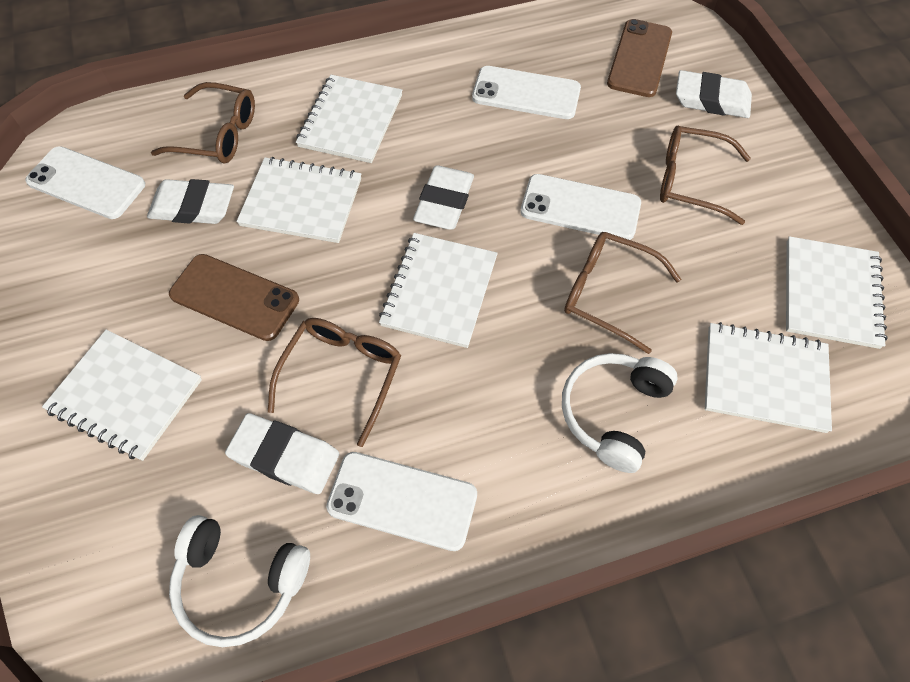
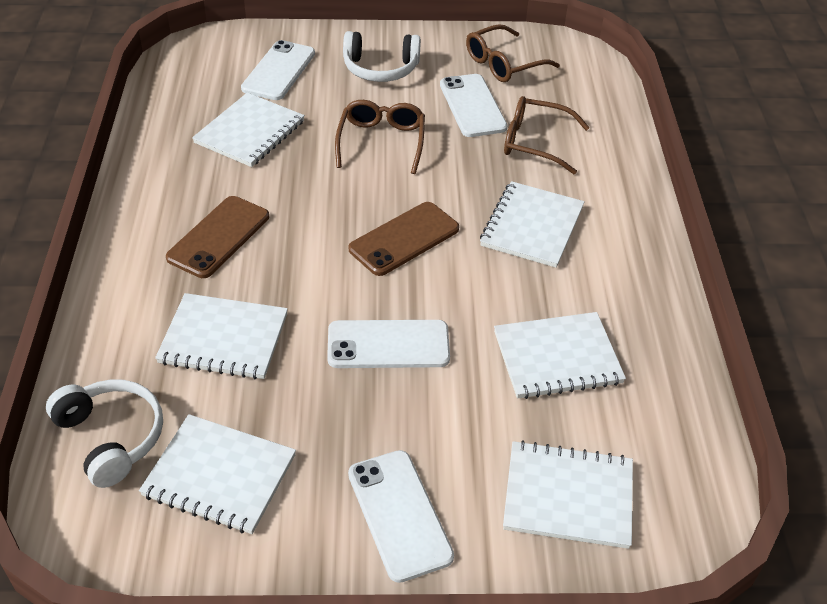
brown glasses: 4 -> 3
white eraser: 4 -> 0

